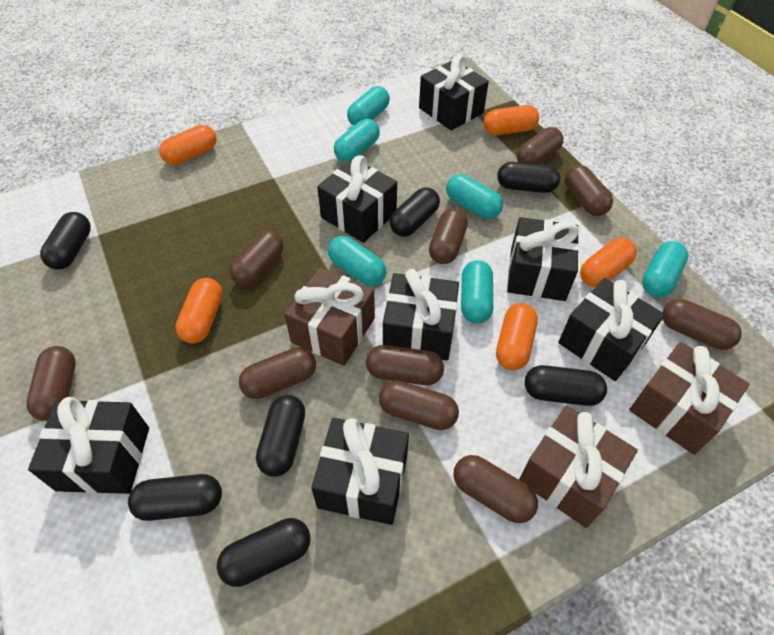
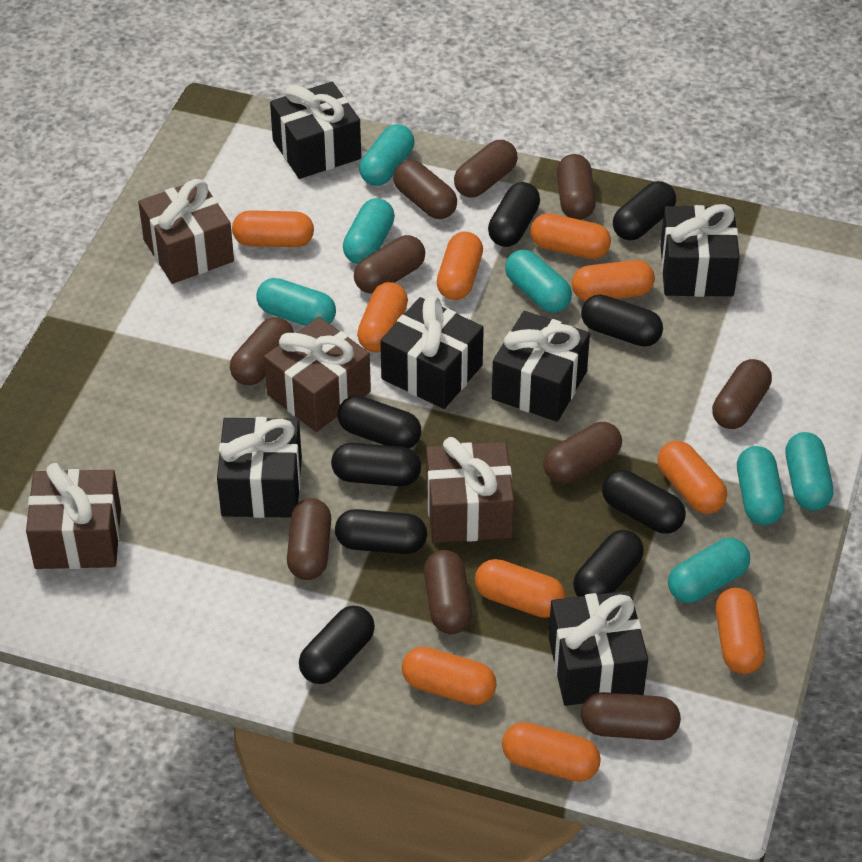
black capsule: 7 -> 9
black gift: 7 -> 6
brown gift: 3 -> 4
orange capsule: 5 -> 10
turquoise capsule: 6 -> 7

